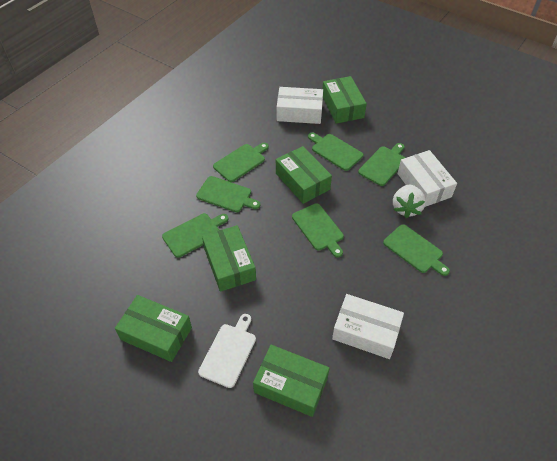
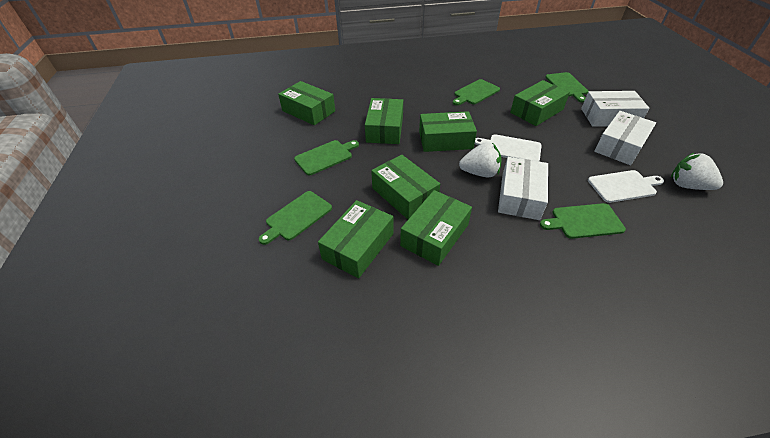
green box: 5 -> 7
green cutting board: 7 -> 5
white cutting board: 1 -> 2
white strawberry: 1 -> 2

